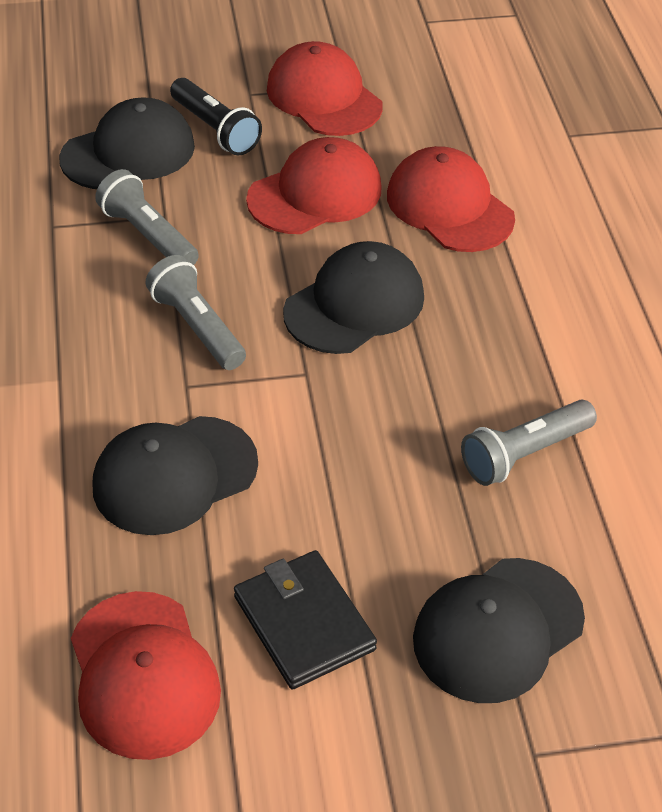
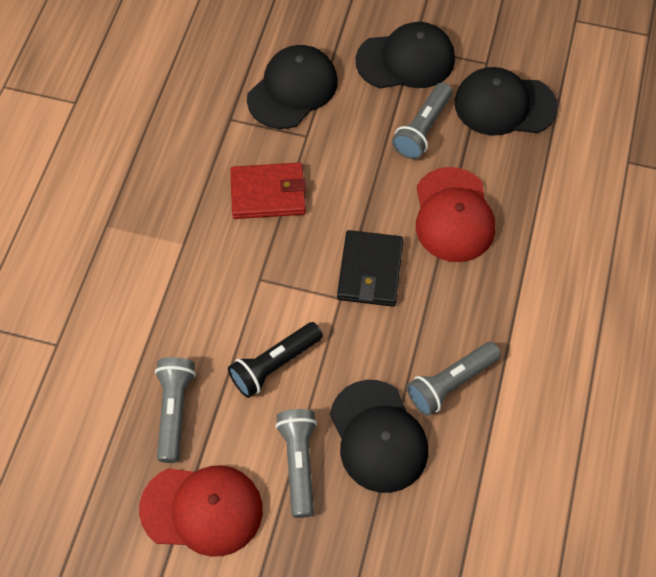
grey flashlight: 3 -> 4
red cap: 4 -> 2
red wallet: 0 -> 1

